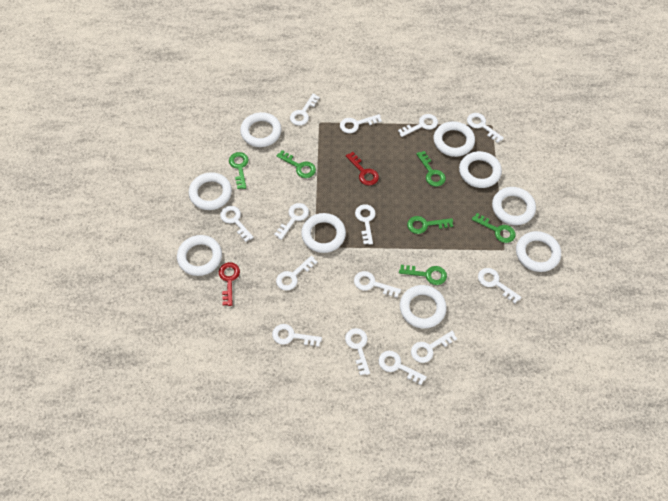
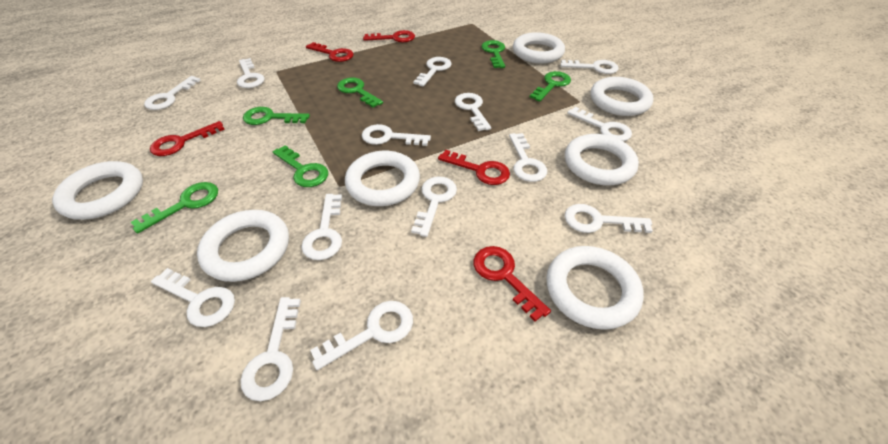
red key: 2 -> 5
white ring: 9 -> 7

